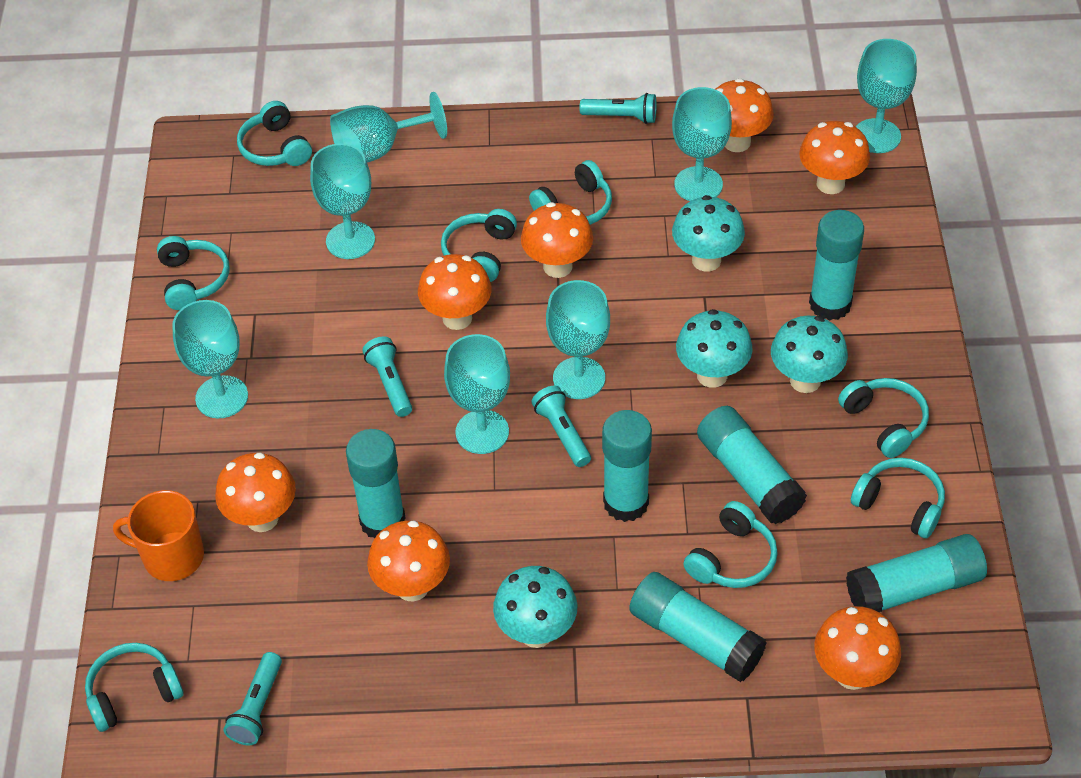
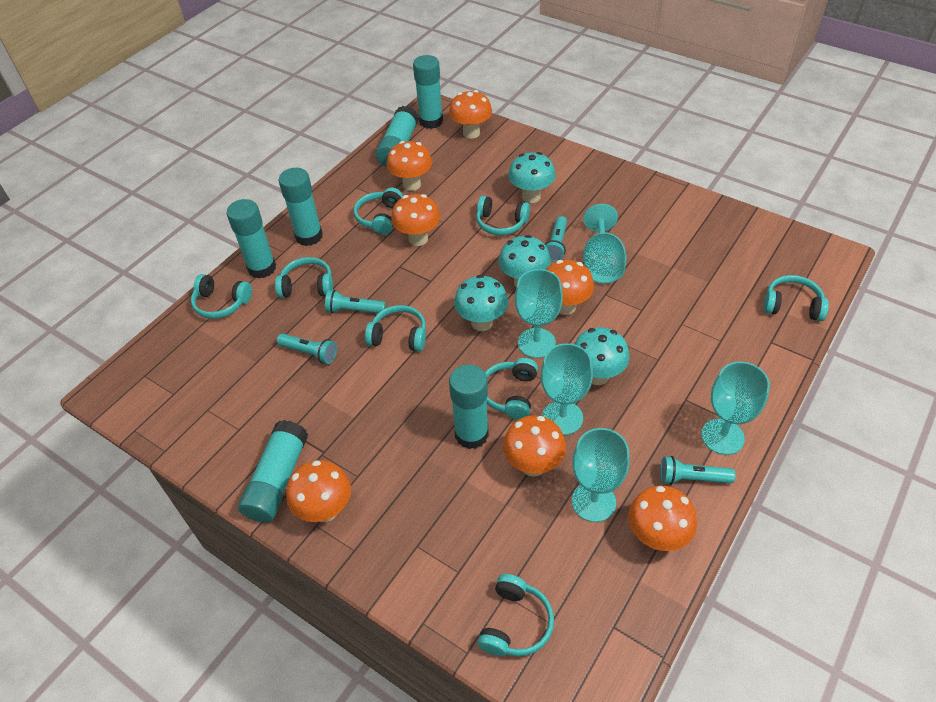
orange mug: 1 -> 0
turquoise goblet: 7 -> 5

